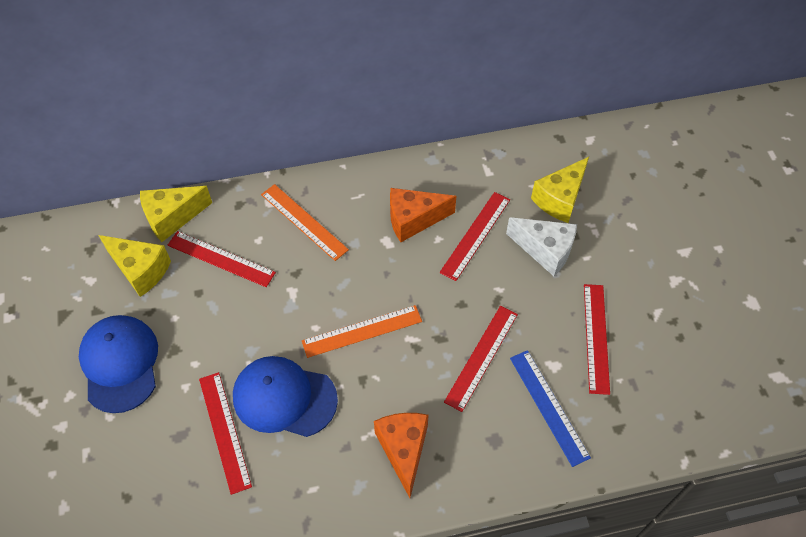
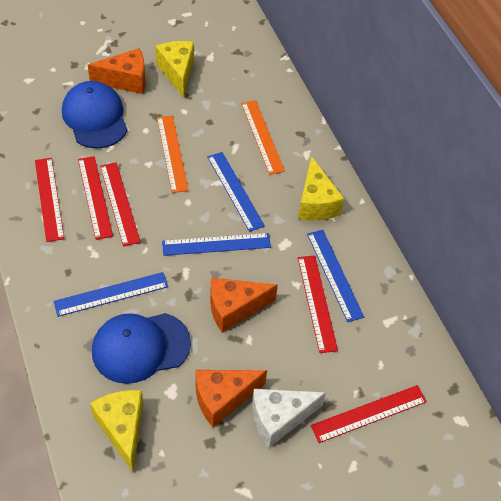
blue ruler: 1 -> 4
orange cheese: 2 -> 3

